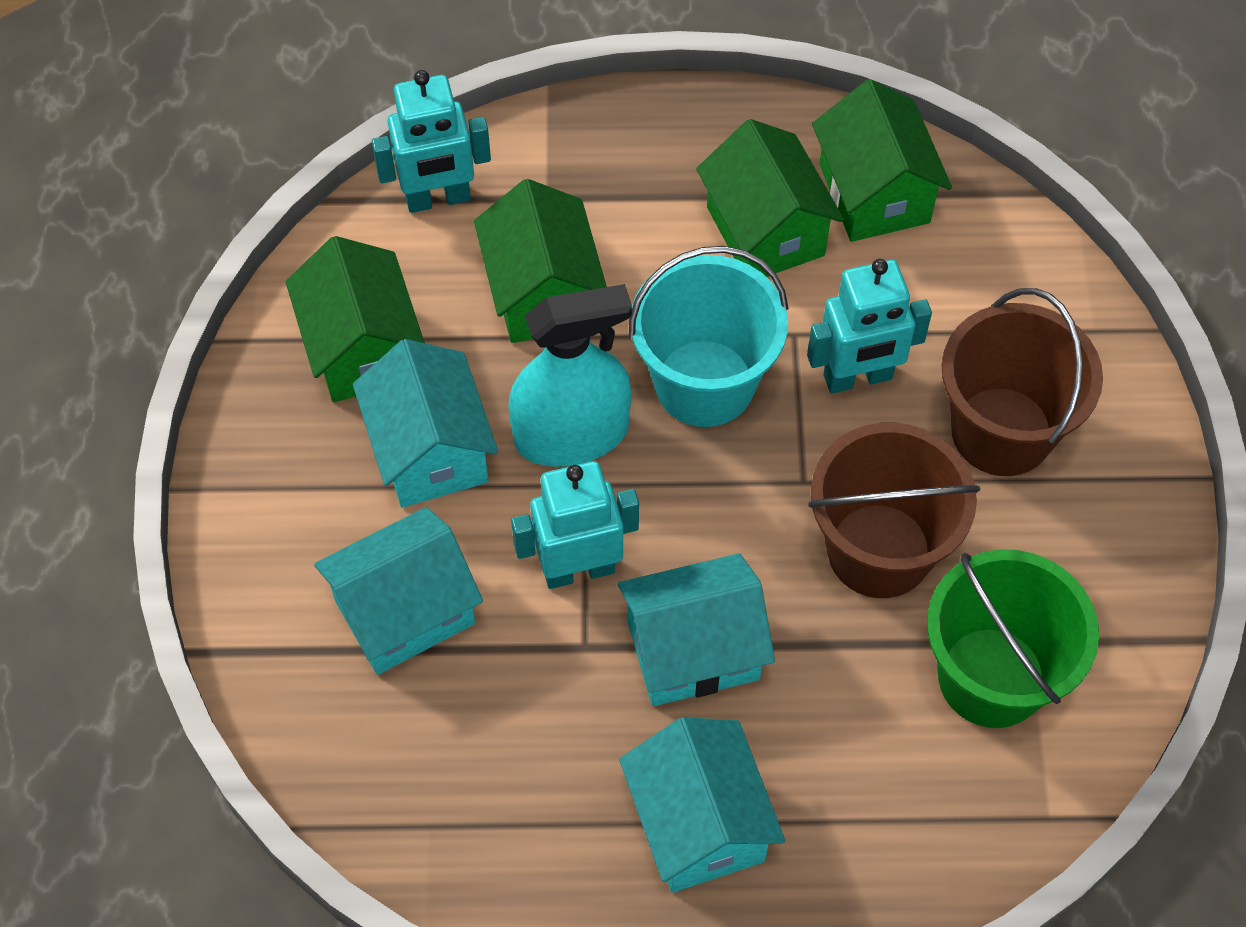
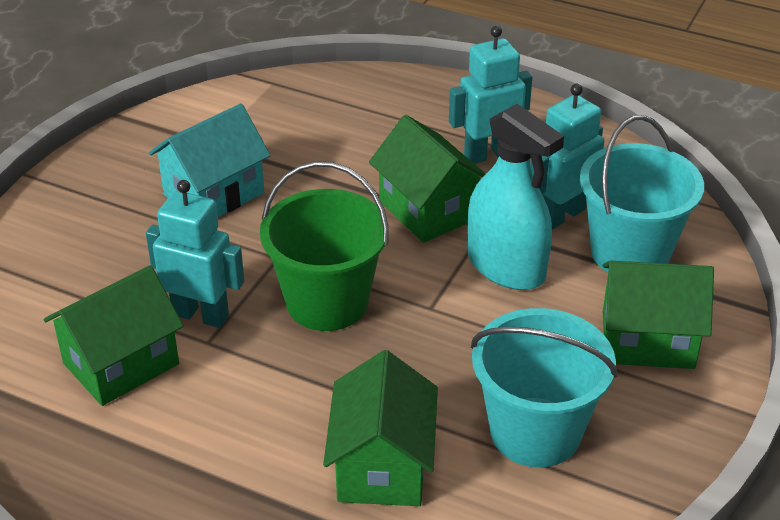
brown bucket: 2 -> 0
turquoise bucket: 1 -> 2
turquoise house: 4 -> 1

